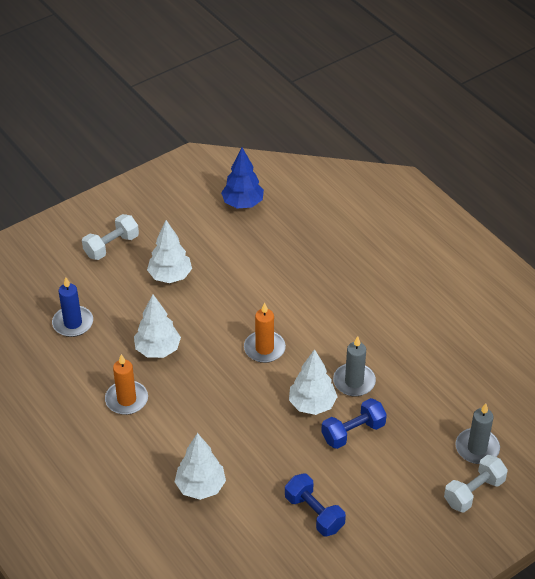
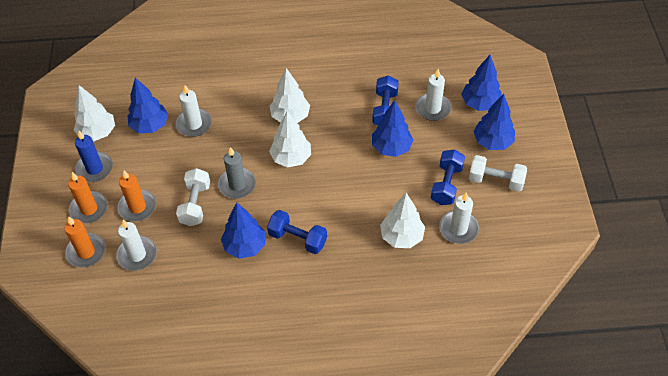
blue dumbbell: 2 -> 3
blue tree: 1 -> 5
grey candle: 2 -> 1
orange candle: 2 -> 3
white candle: 0 -> 4

